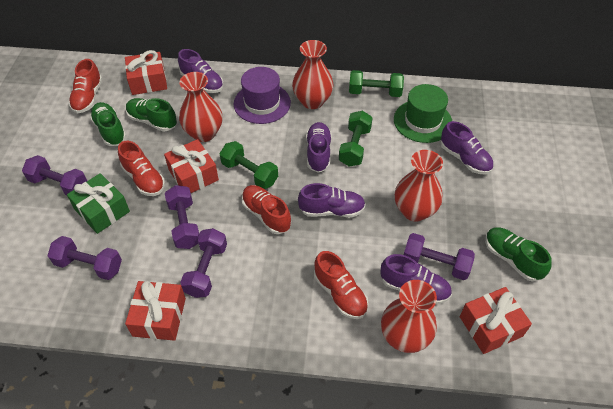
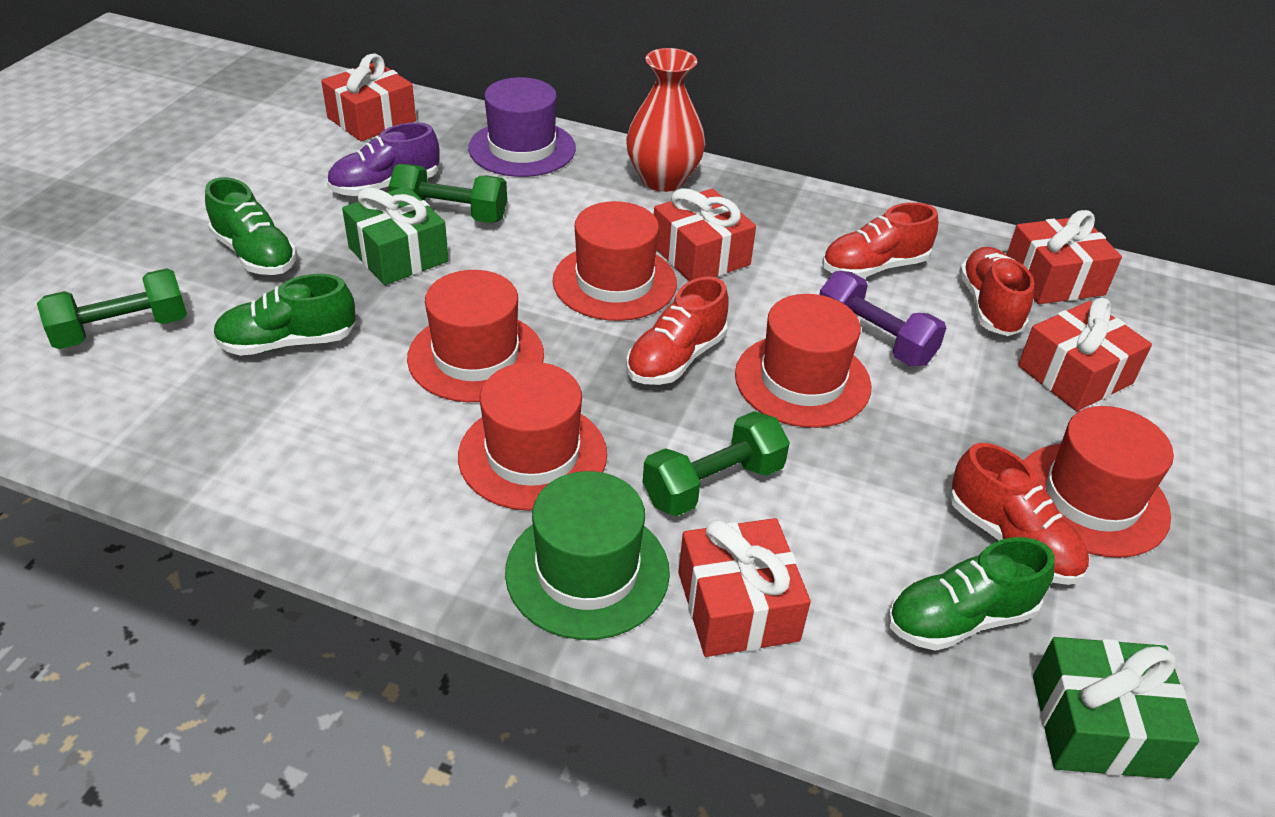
green gift: 1 -> 2
purple dumbbell: 5 -> 1
purple shoe: 5 -> 1
red gift: 4 -> 5
red hat: 0 -> 5
red vase: 4 -> 1

